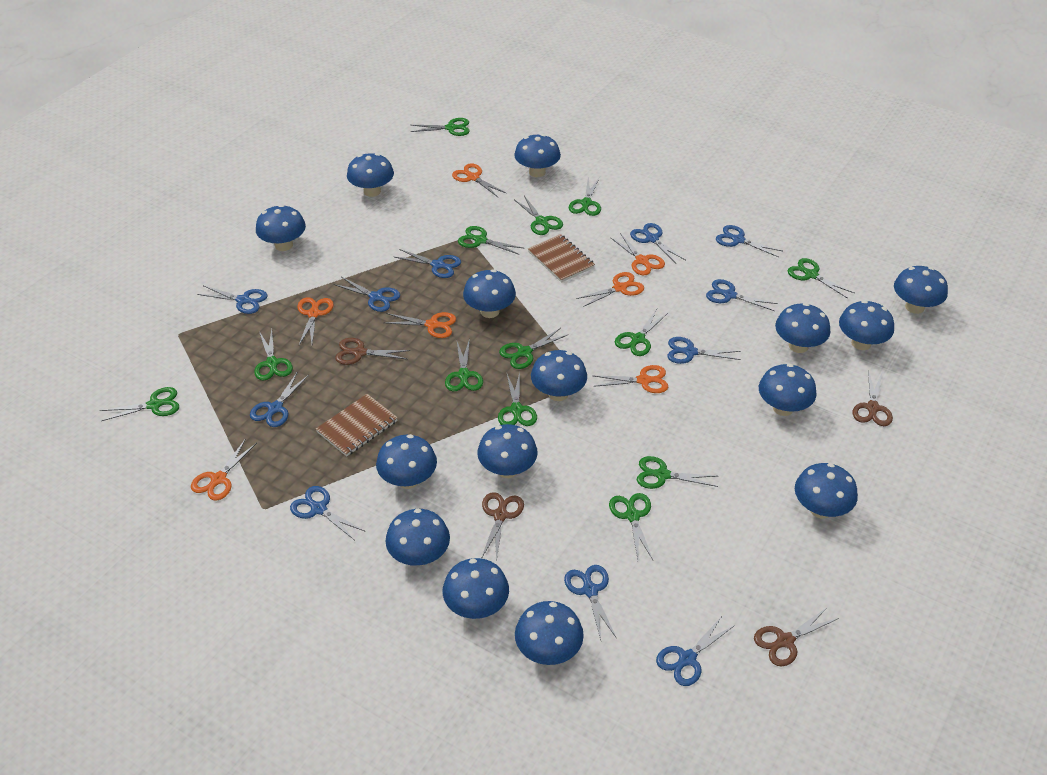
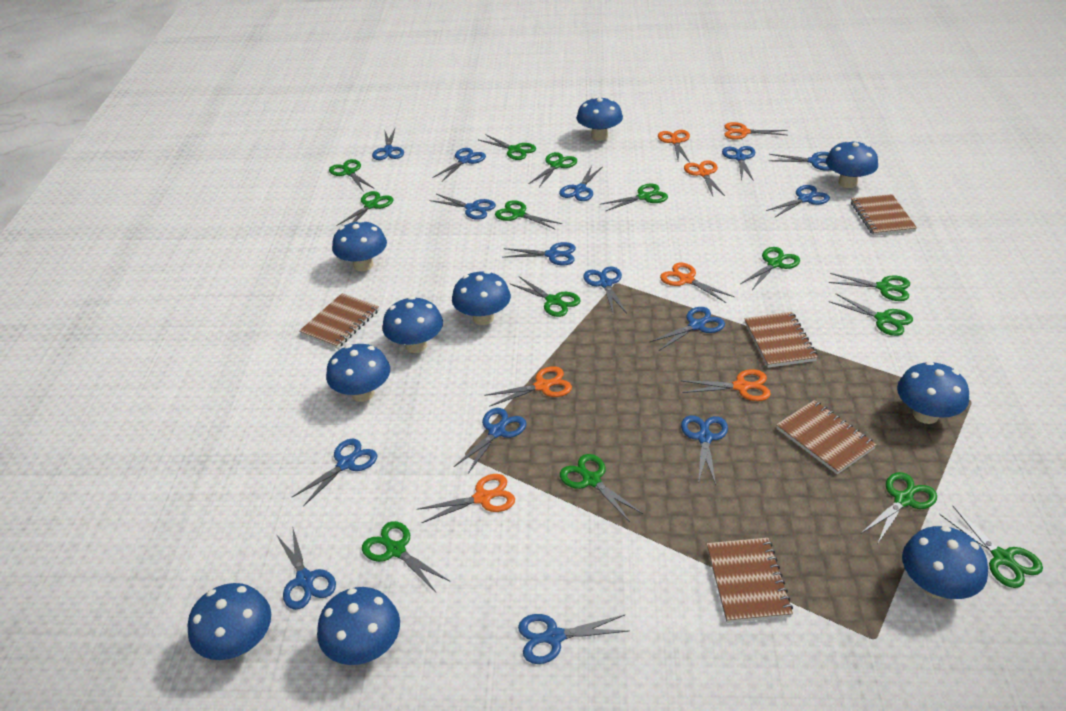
blue mushroom: 15 -> 10
blue scissors: 11 -> 15
brown notebook: 2 -> 5
brown scissors: 4 -> 0
green scissors: 13 -> 14

